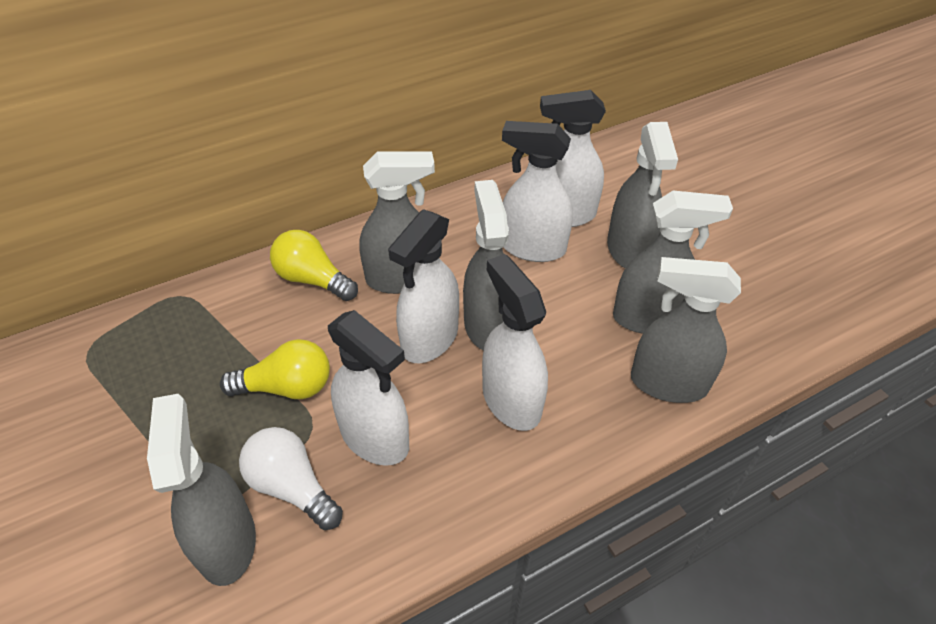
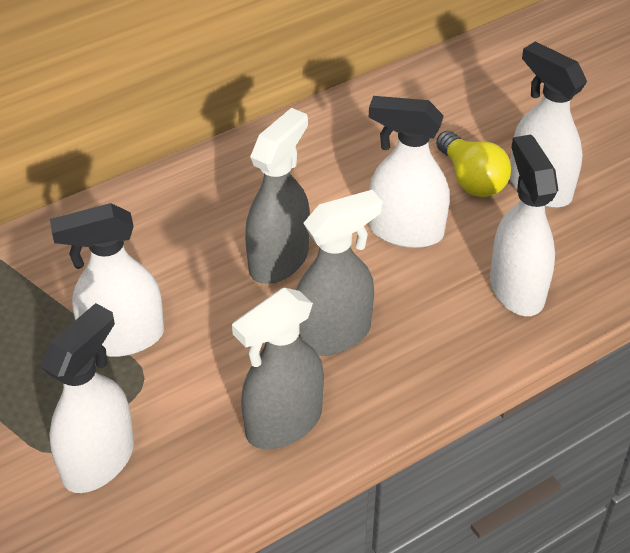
grey spray bottle: 6 -> 3
white light bulb: 1 -> 0
yellow light bulb: 2 -> 1

